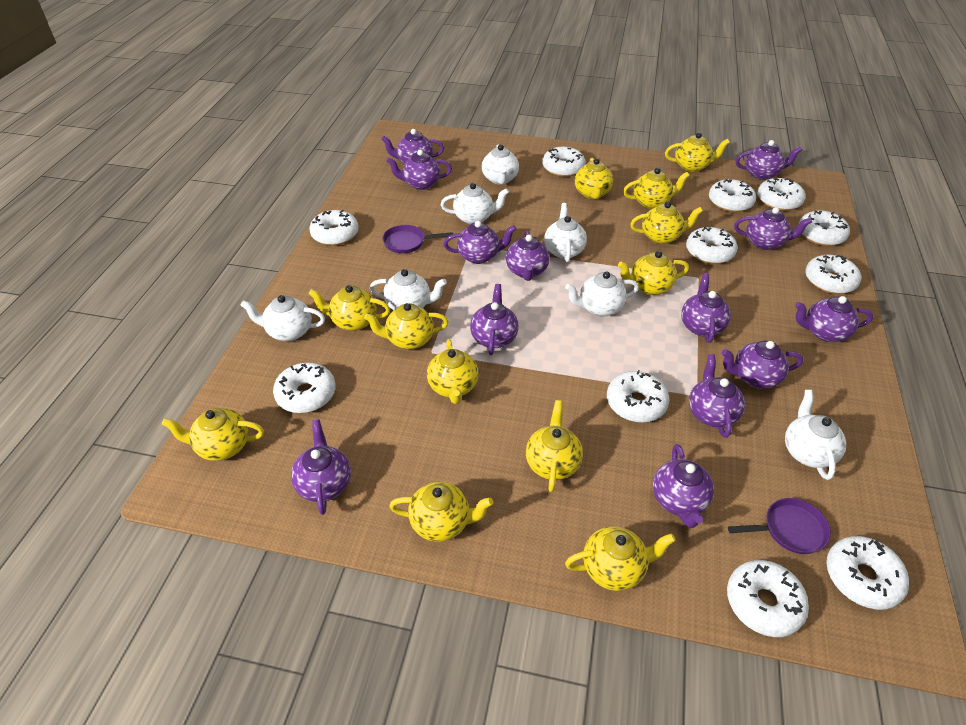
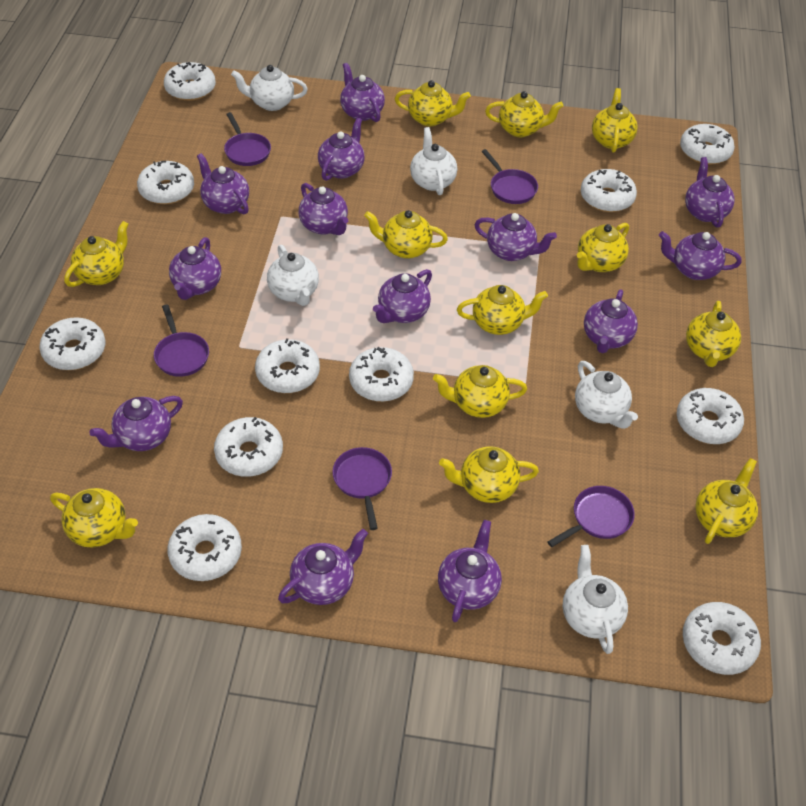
purple pan: 2 -> 5
white teapot: 7 -> 5

